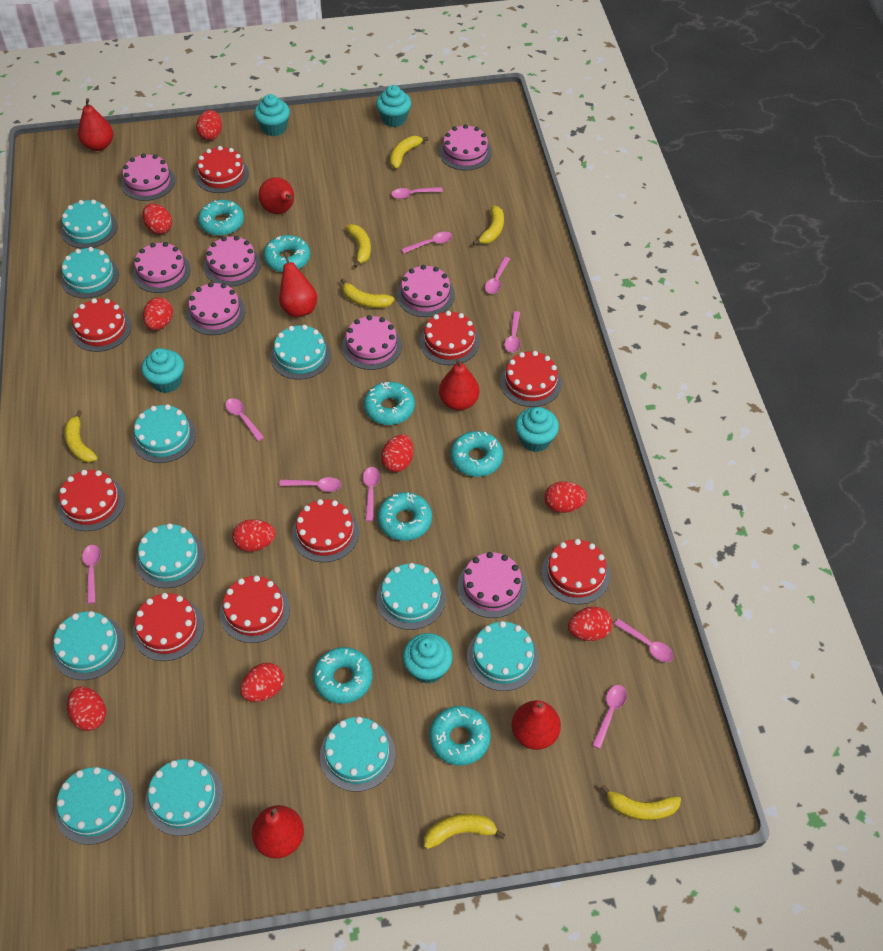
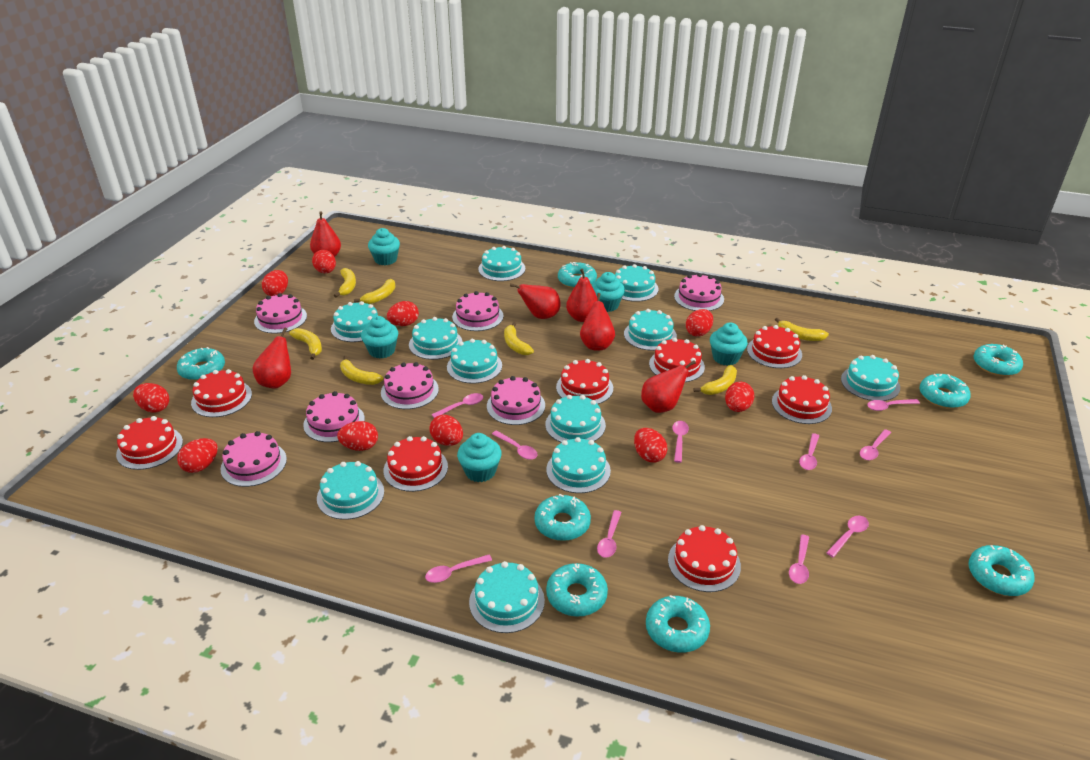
pink cake: 8 -> 7
red cake: 9 -> 8
red egg: 9 -> 10
turquoise donut: 7 -> 8

